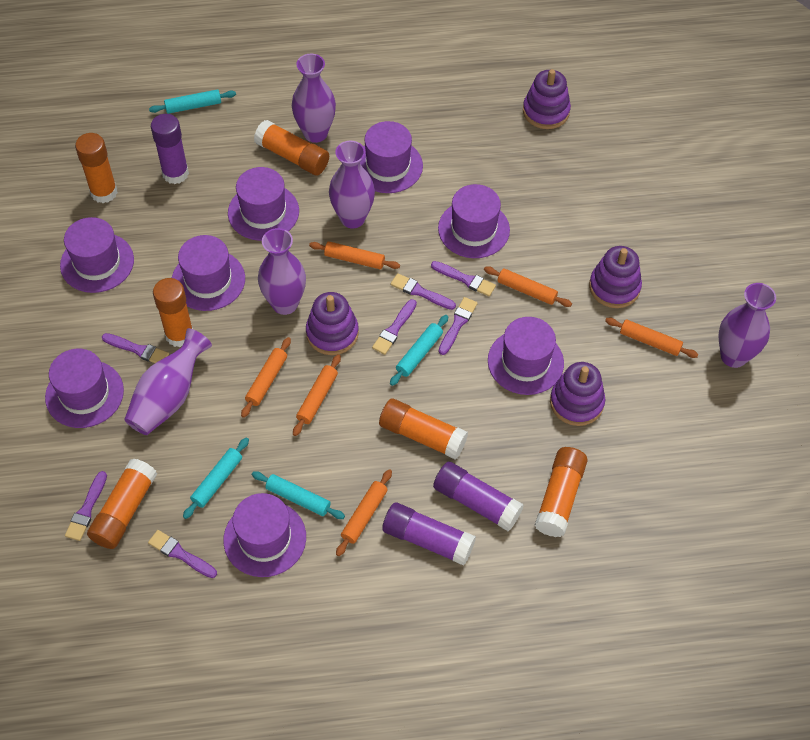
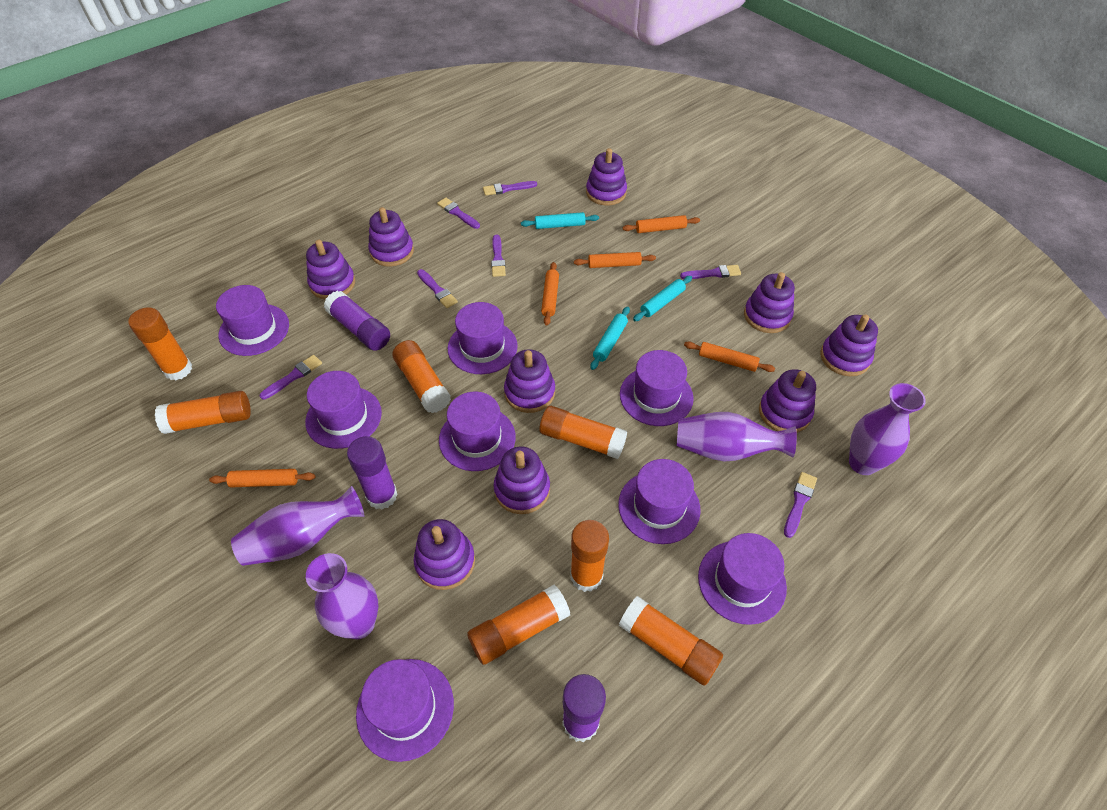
orange glue stick: 6 -> 7
orange rolling pin: 6 -> 5
purple stacking toy: 4 -> 9
purple vase: 5 -> 4
turquoise rolling pin: 4 -> 3

